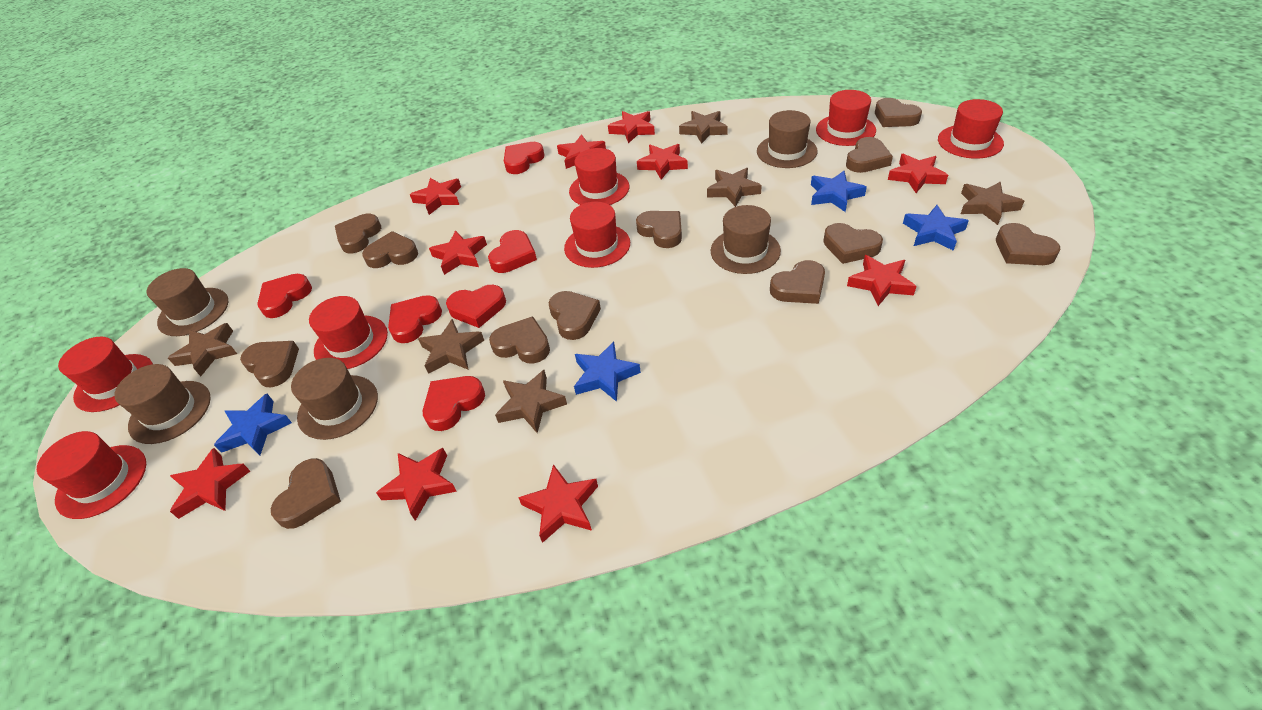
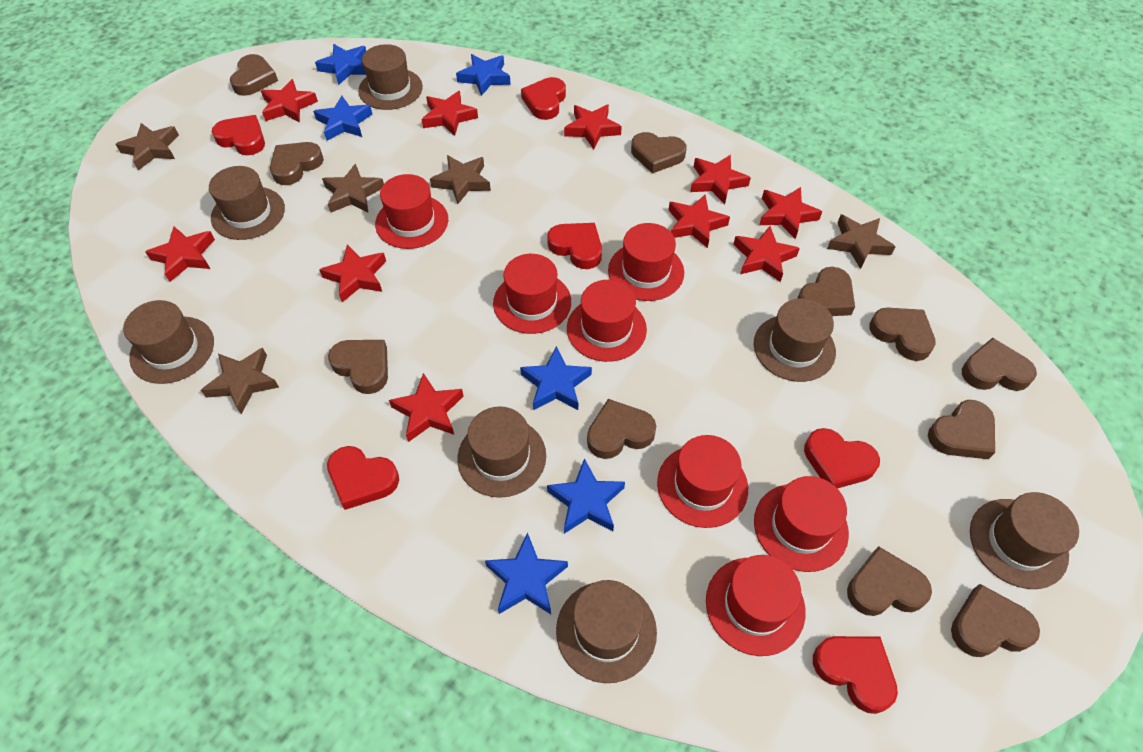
blue star: 4 -> 6
brown hat: 5 -> 7
brown heart: 12 -> 11
brown star: 6 -> 5

